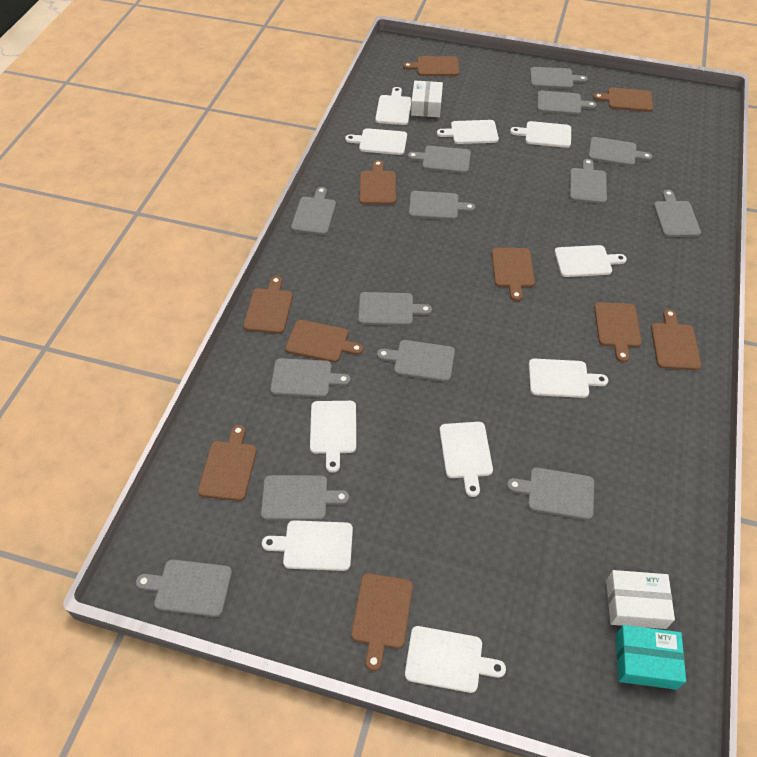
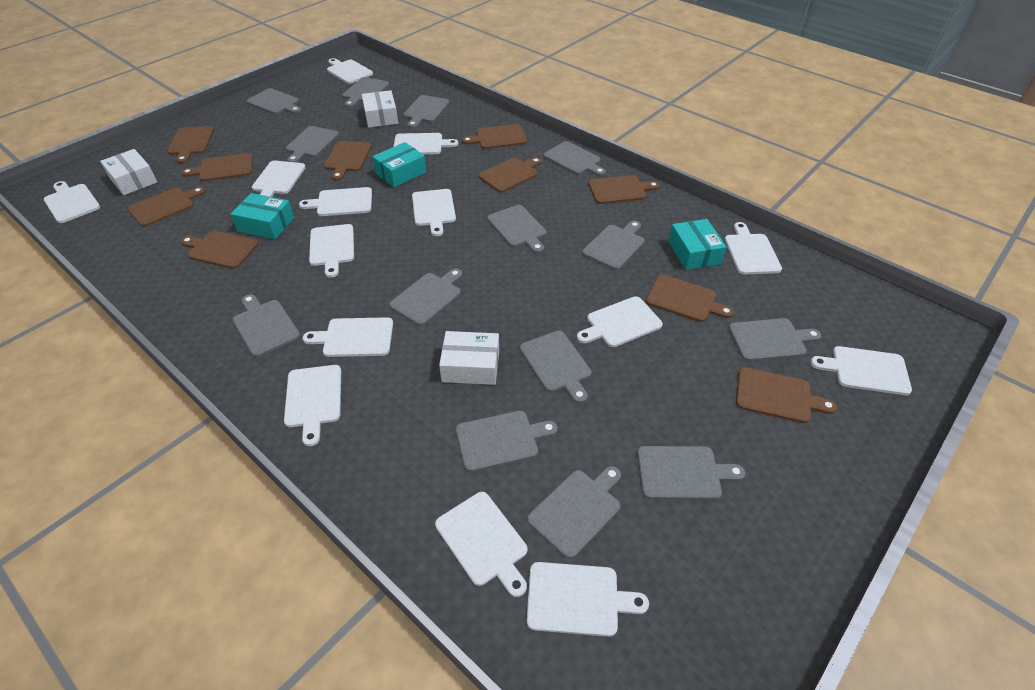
turquoise box: 1 -> 3
white box: 2 -> 3
white cutting board: 10 -> 14

